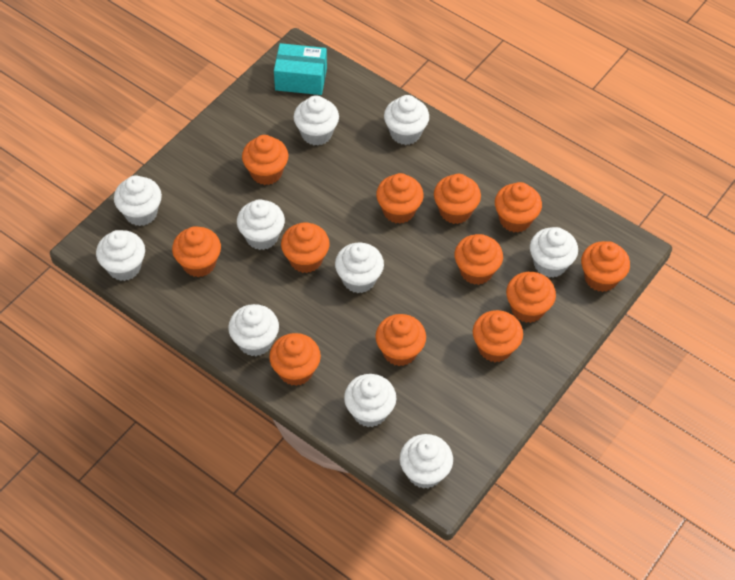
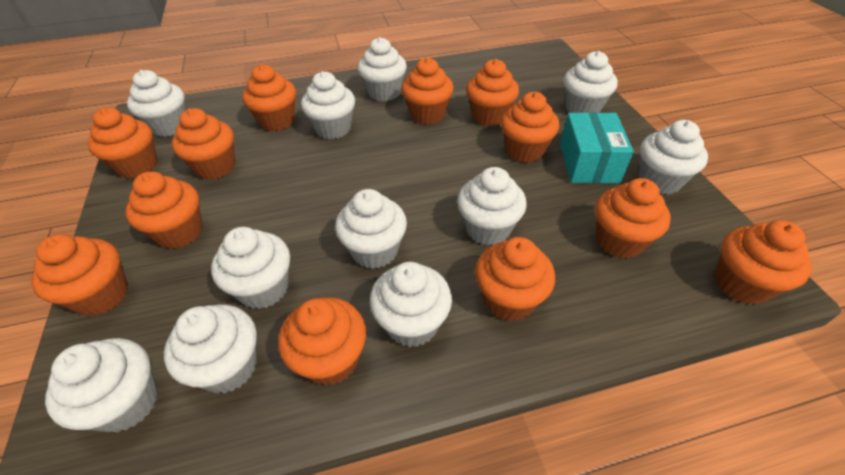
white cupcake: 10 -> 11

